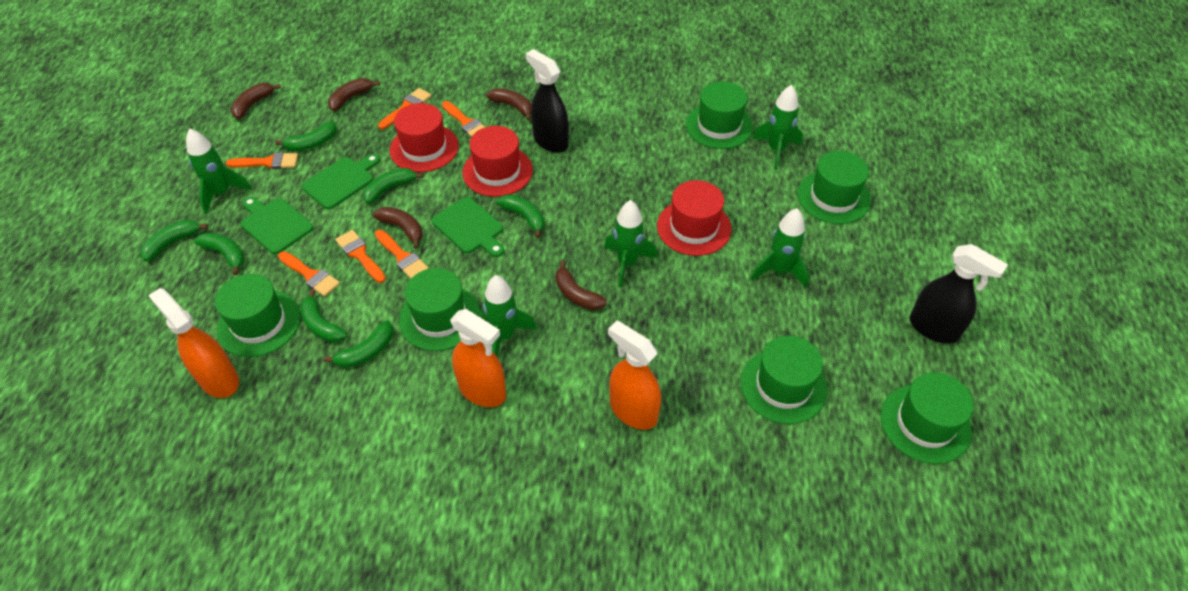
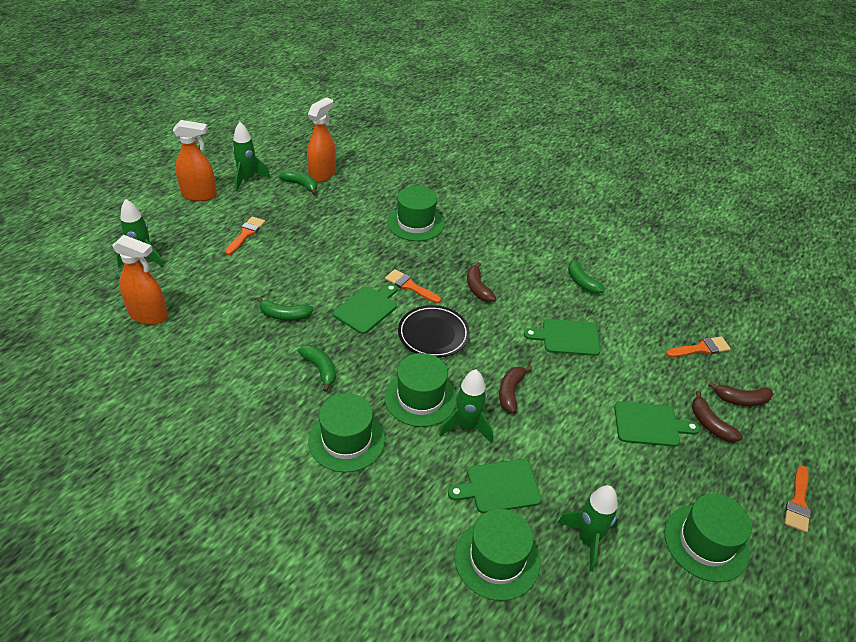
black plate: 0 -> 1
black spray bottle: 2 -> 0
brown banana: 5 -> 4
green banana: 7 -> 4
green cutting board: 3 -> 4
green hat: 6 -> 5
green rocket: 5 -> 4
orange brush: 6 -> 4
red hat: 3 -> 0

